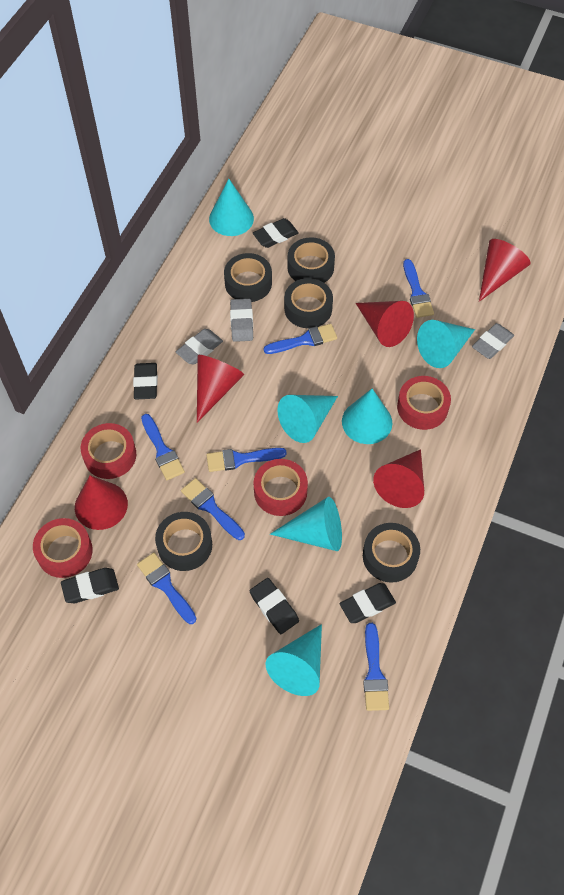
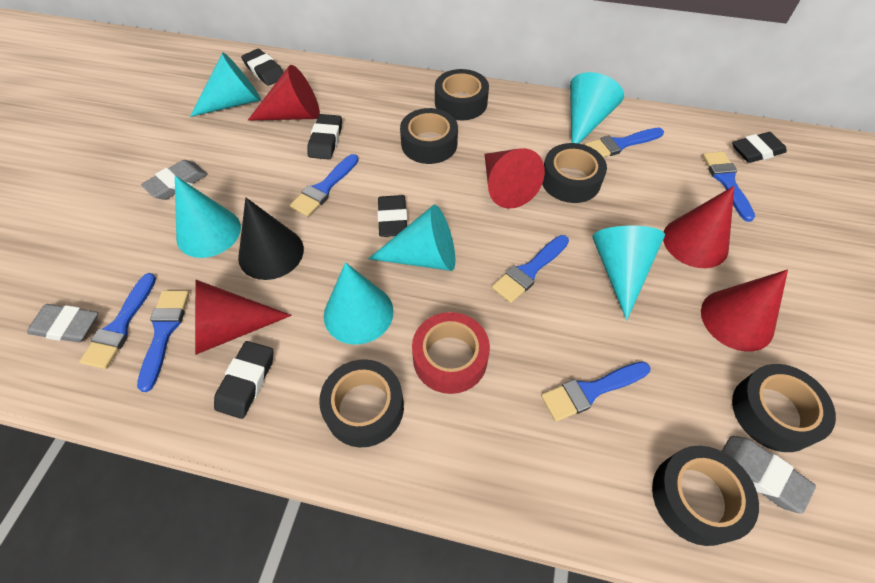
black cone: 0 -> 1
black tape: 5 -> 6
red tape: 4 -> 1

